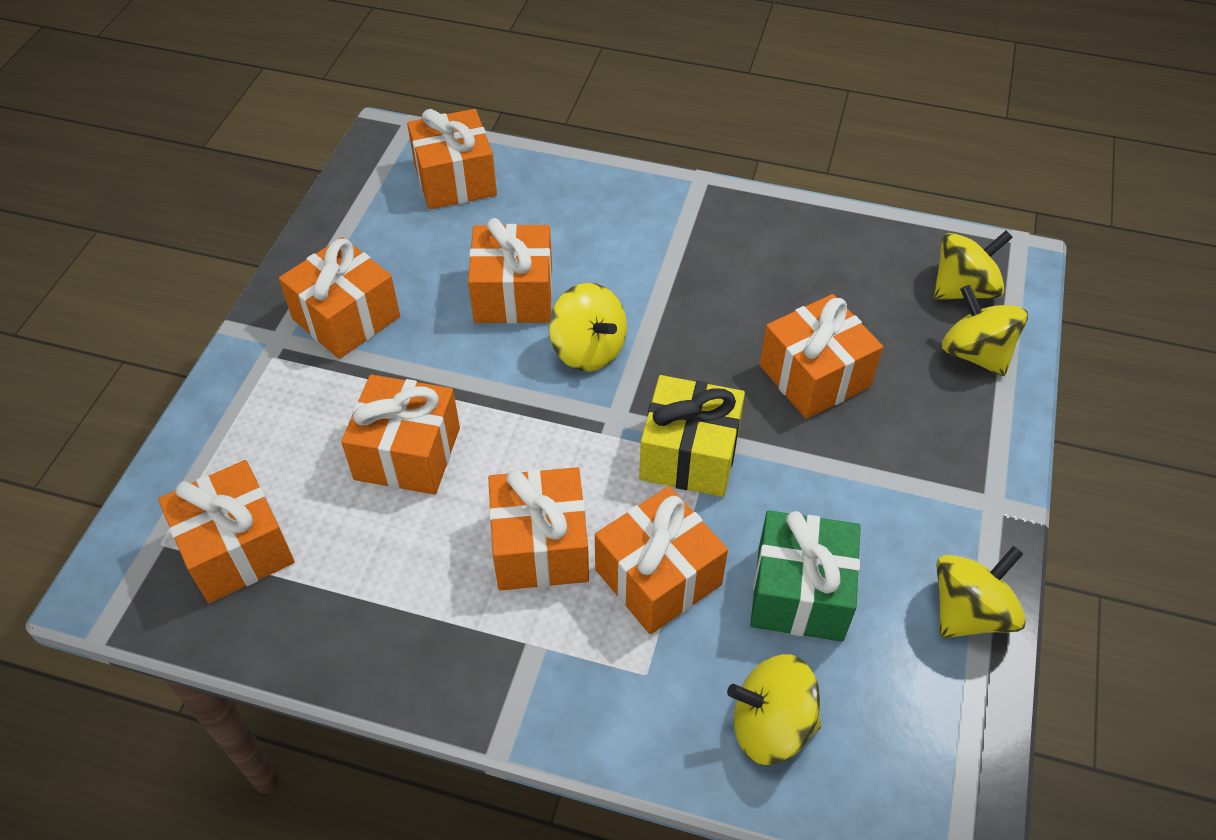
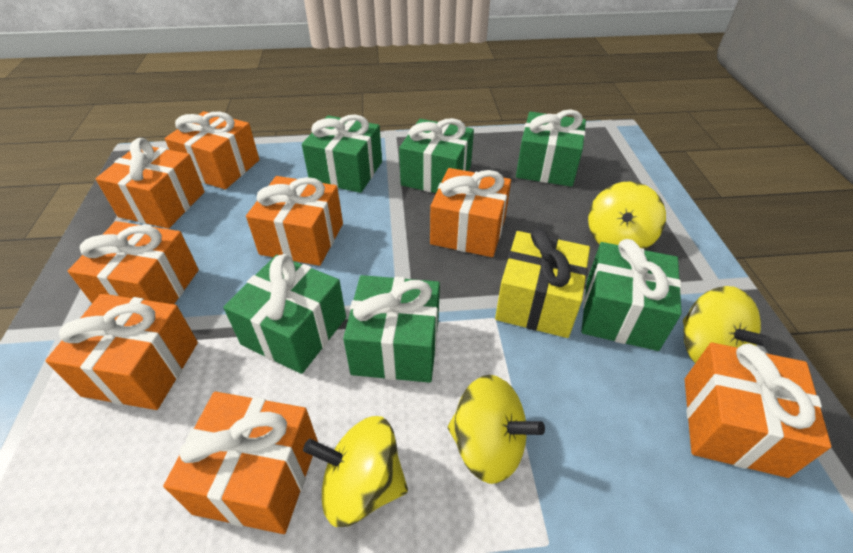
green gift: 1 -> 6
yellow spinning top: 5 -> 4

